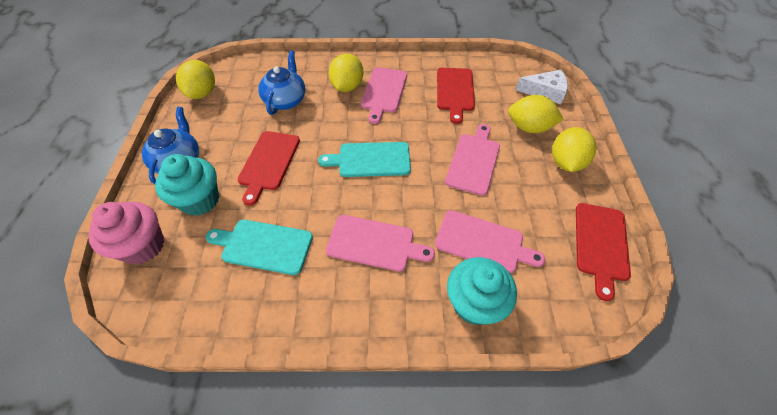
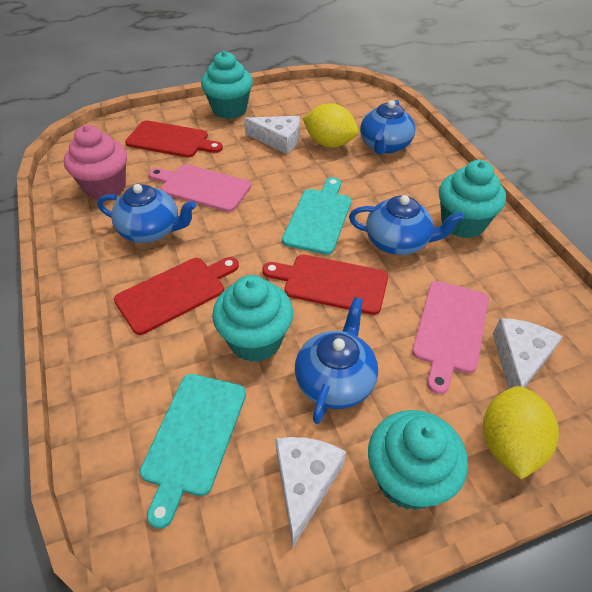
blue teapot: 2 -> 4
pink cutting board: 4 -> 2
turquoise cupcake: 2 -> 4
white cheese: 1 -> 3
yellow lemon: 4 -> 2

